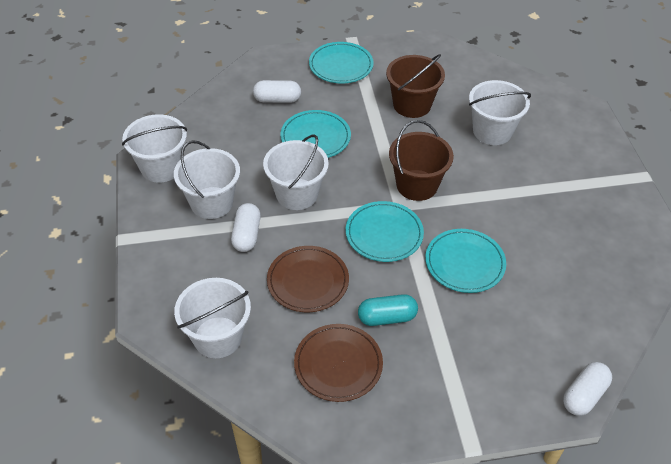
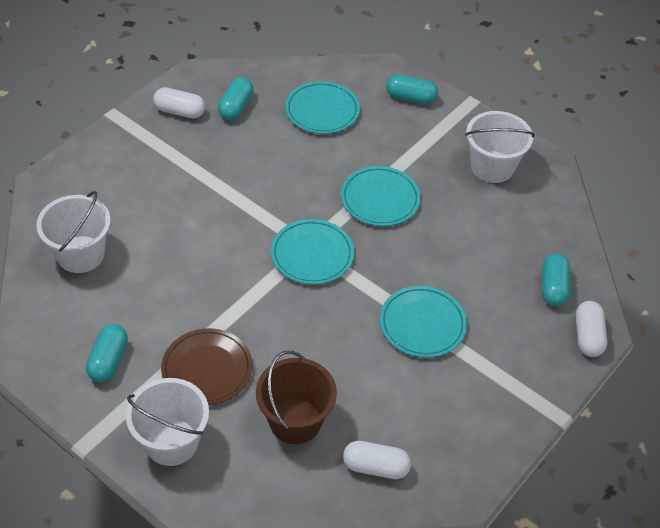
brown bucket: 2 -> 1
brown plate: 2 -> 1
turquoise capsule: 1 -> 4
white bucket: 5 -> 3

